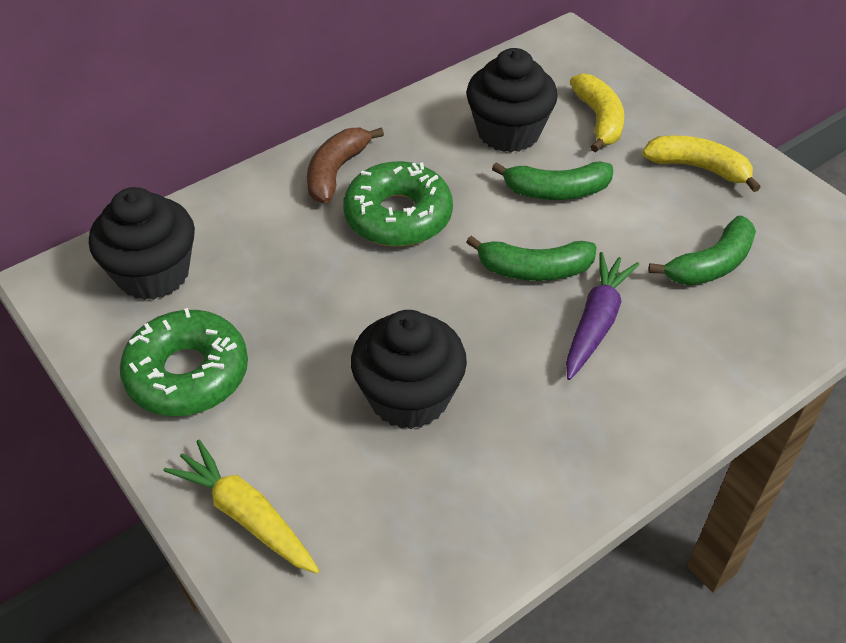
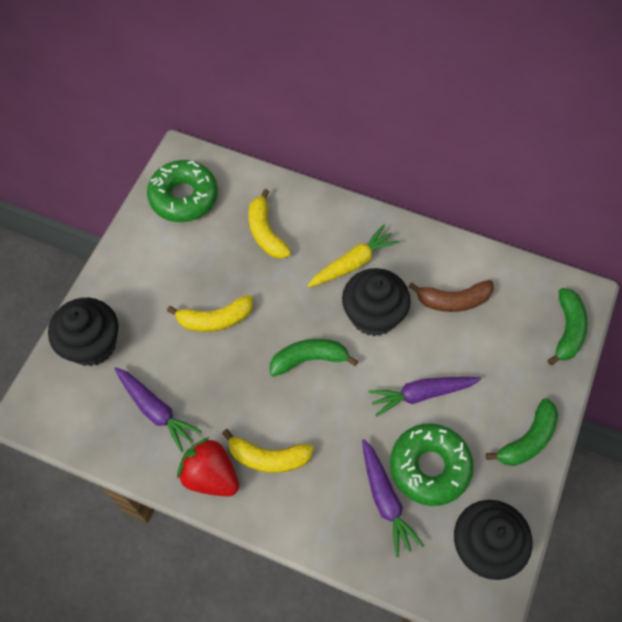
purple carrot: 1 -> 3
red strawberry: 0 -> 1
yellow banana: 2 -> 3

